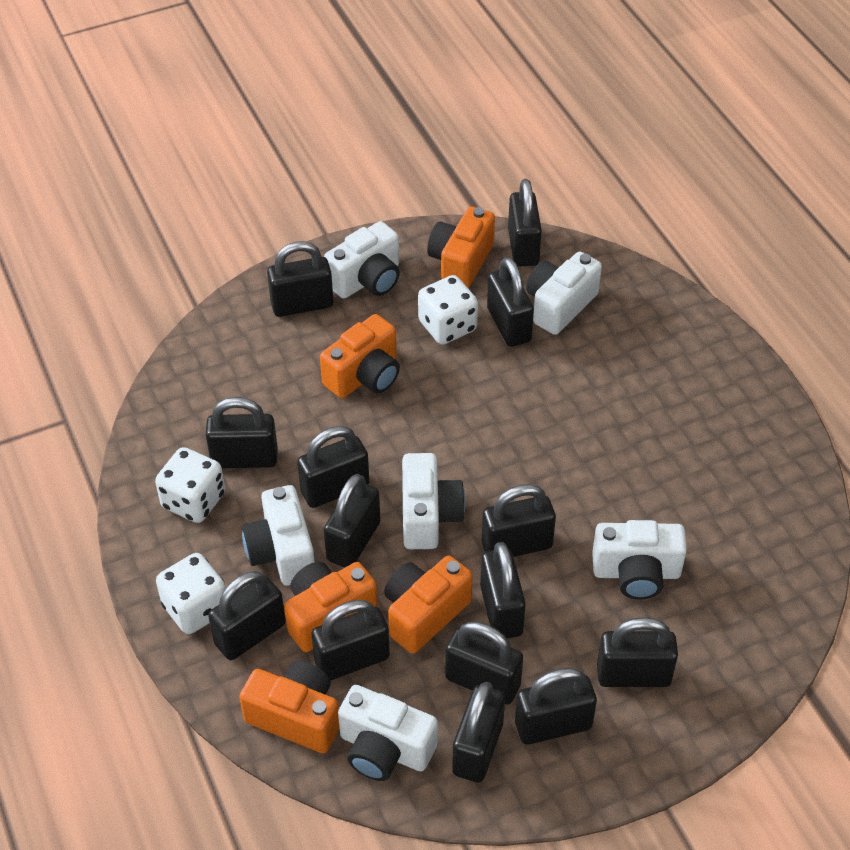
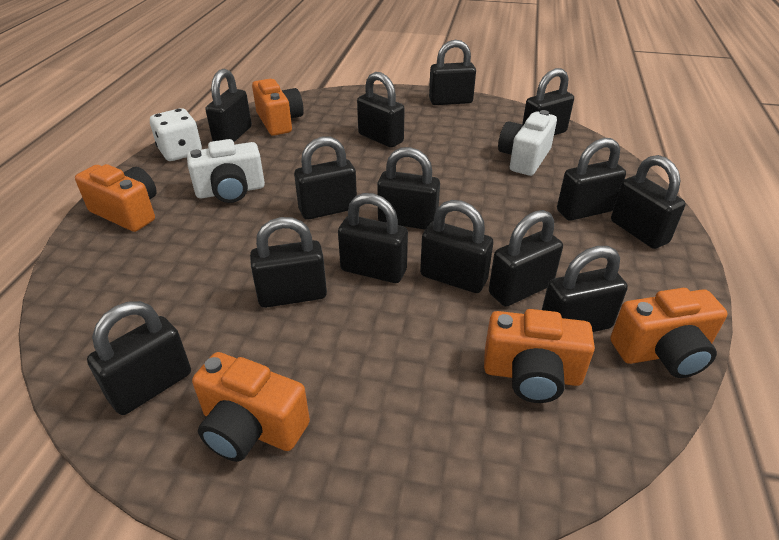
white camera: 6 -> 2
white dice: 3 -> 1

